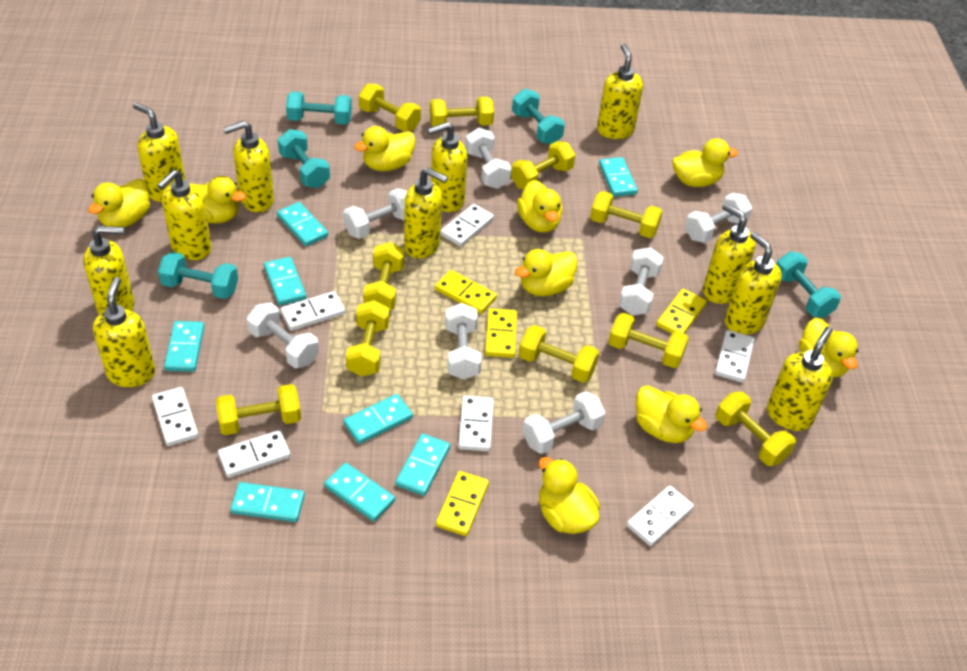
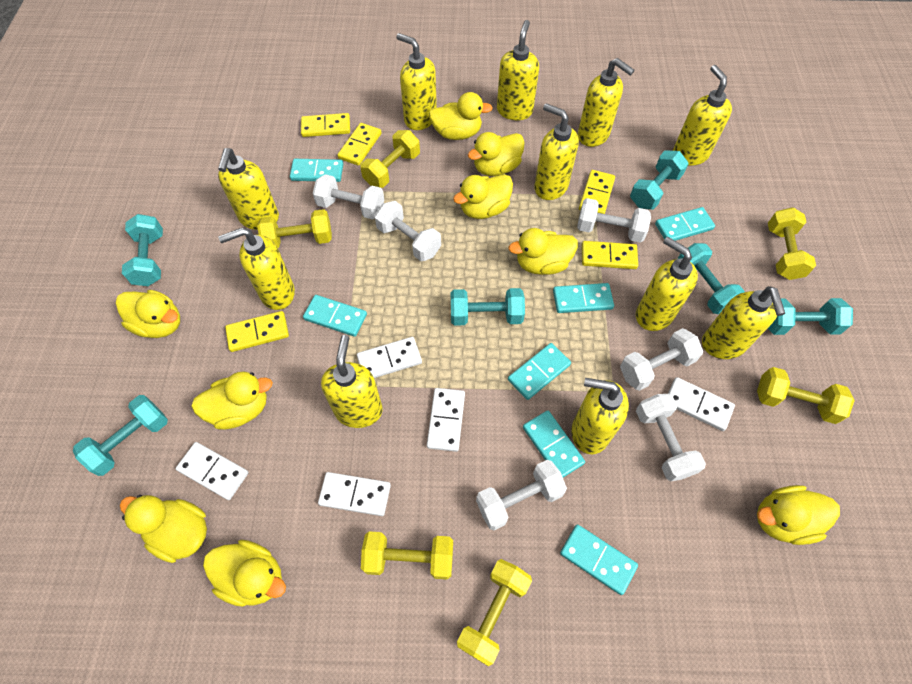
turquoise domino: 8 -> 7
turquoise dumbbell: 5 -> 6
white domino: 7 -> 5
white dumbbell: 7 -> 6
yellow domino: 4 -> 5
yellow dumbbell: 10 -> 6

